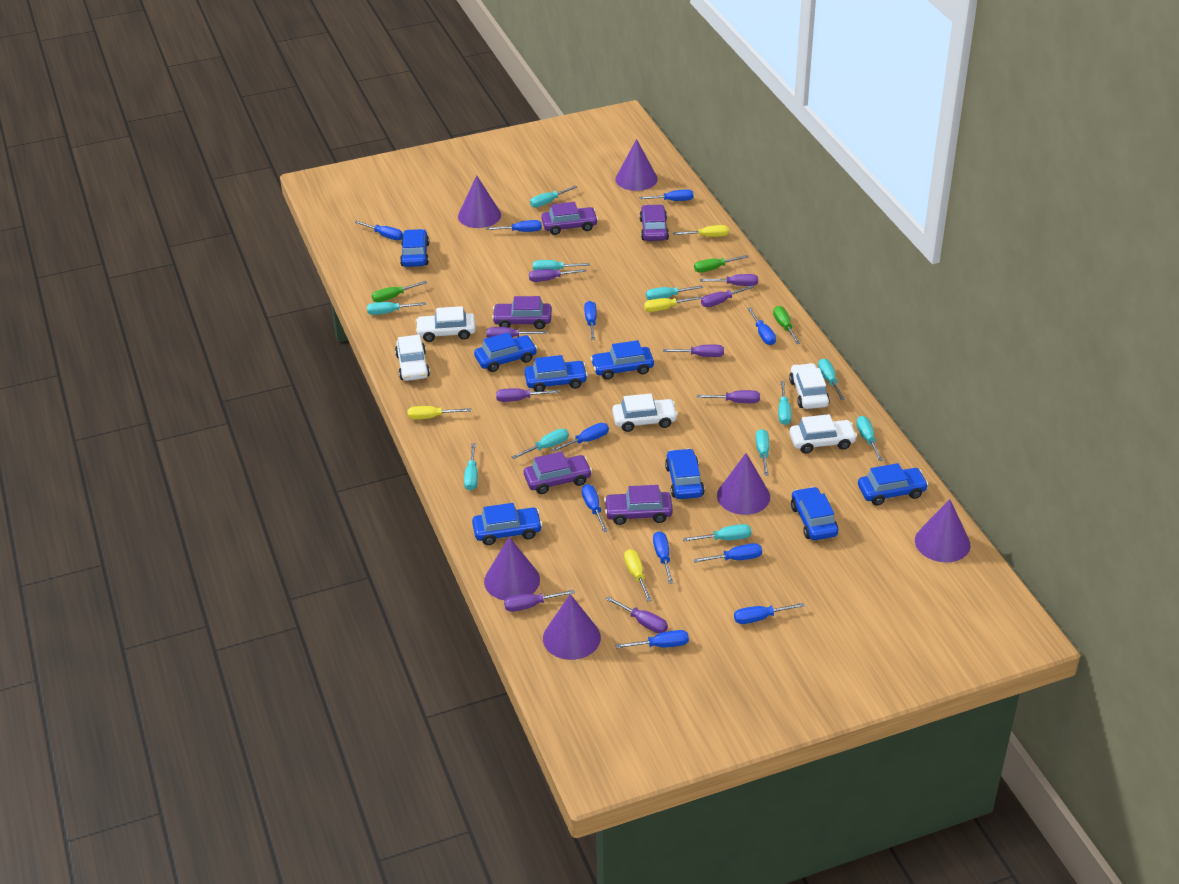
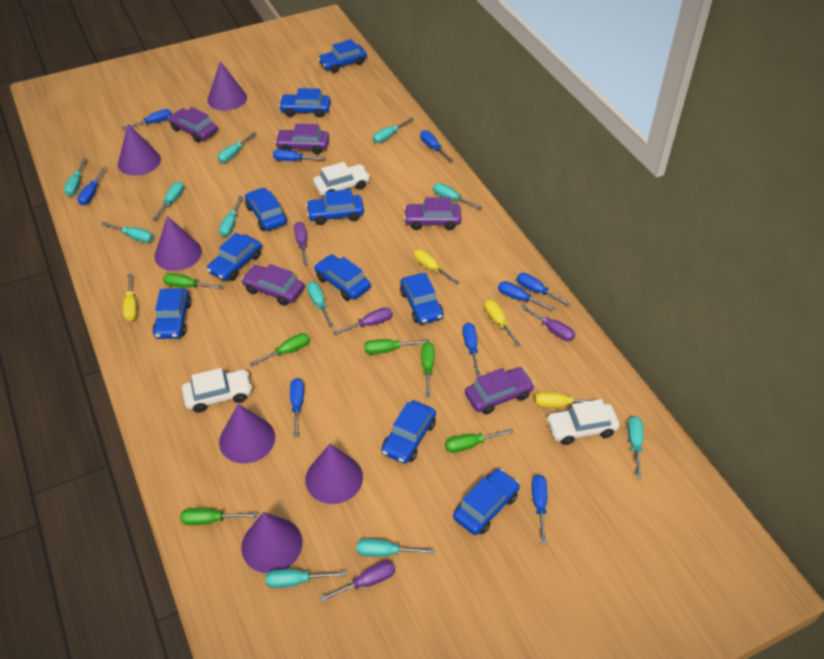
blue car: 8 -> 10
blue screwdriver: 11 -> 9
green screwdriver: 3 -> 6
purple screwdriver: 9 -> 4
white car: 5 -> 3

